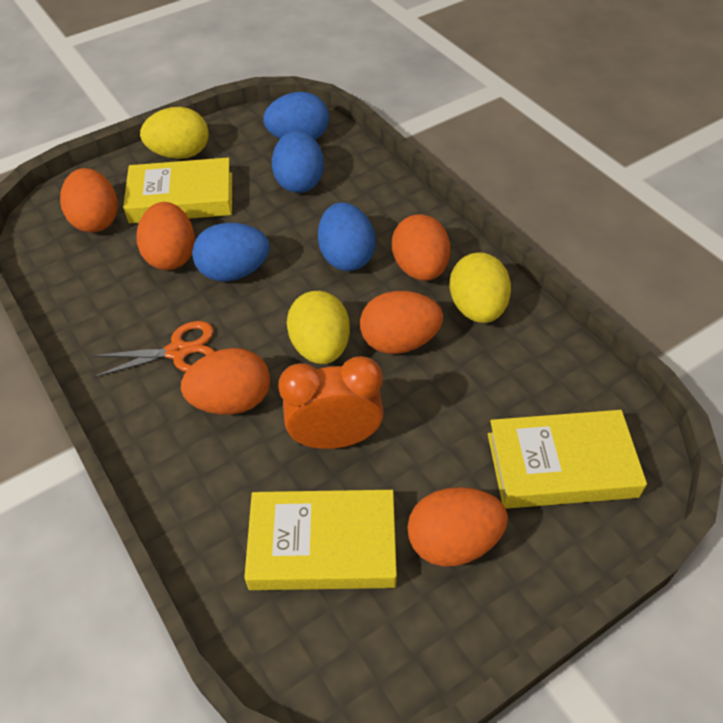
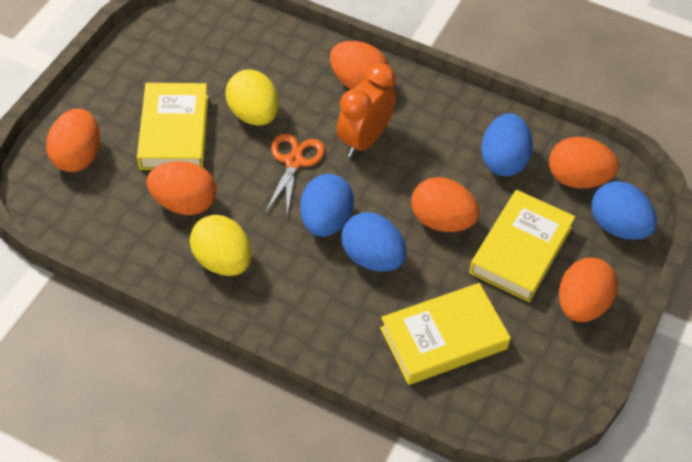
yellow egg: 3 -> 2

